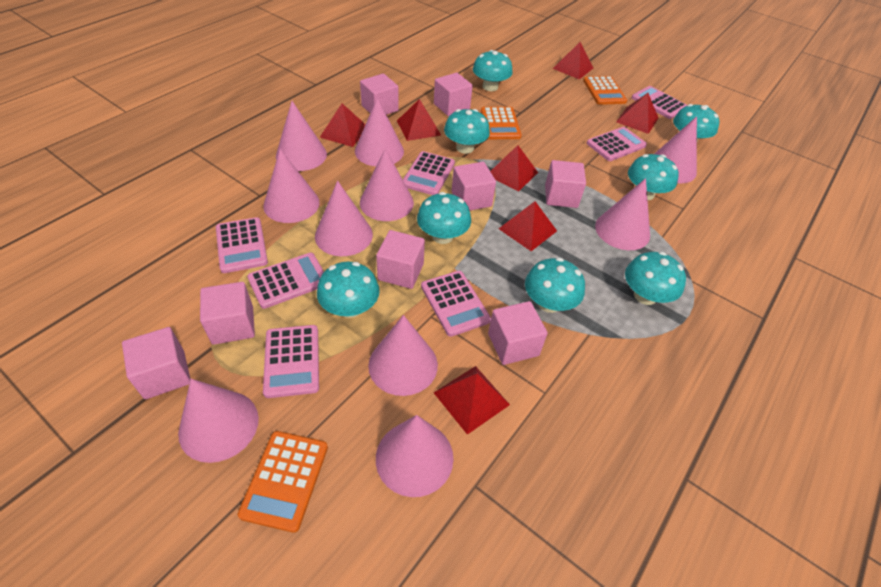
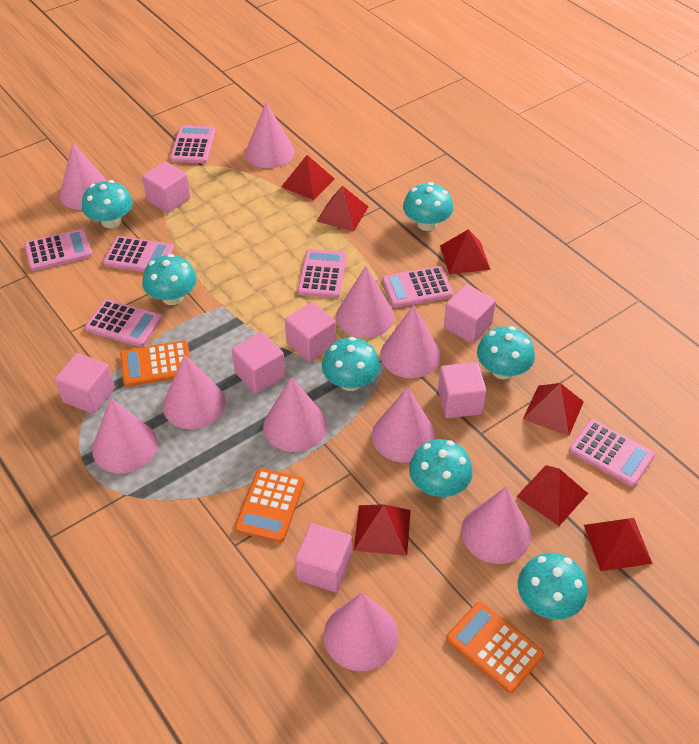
pink cube: 8 -> 7
turquoise mushroom: 8 -> 7

